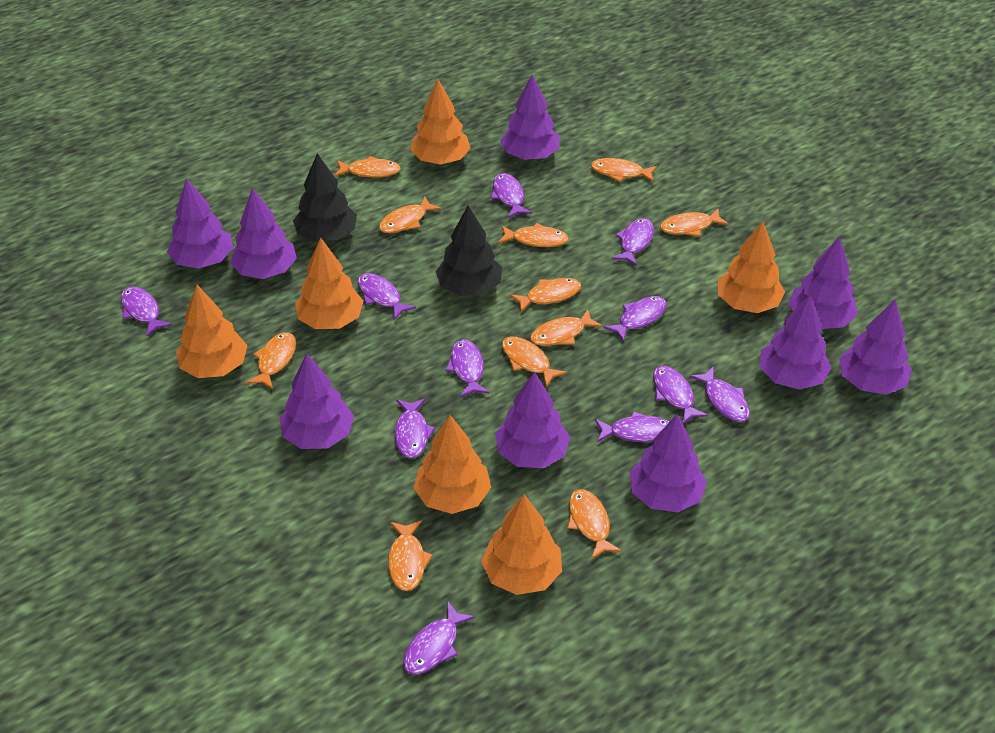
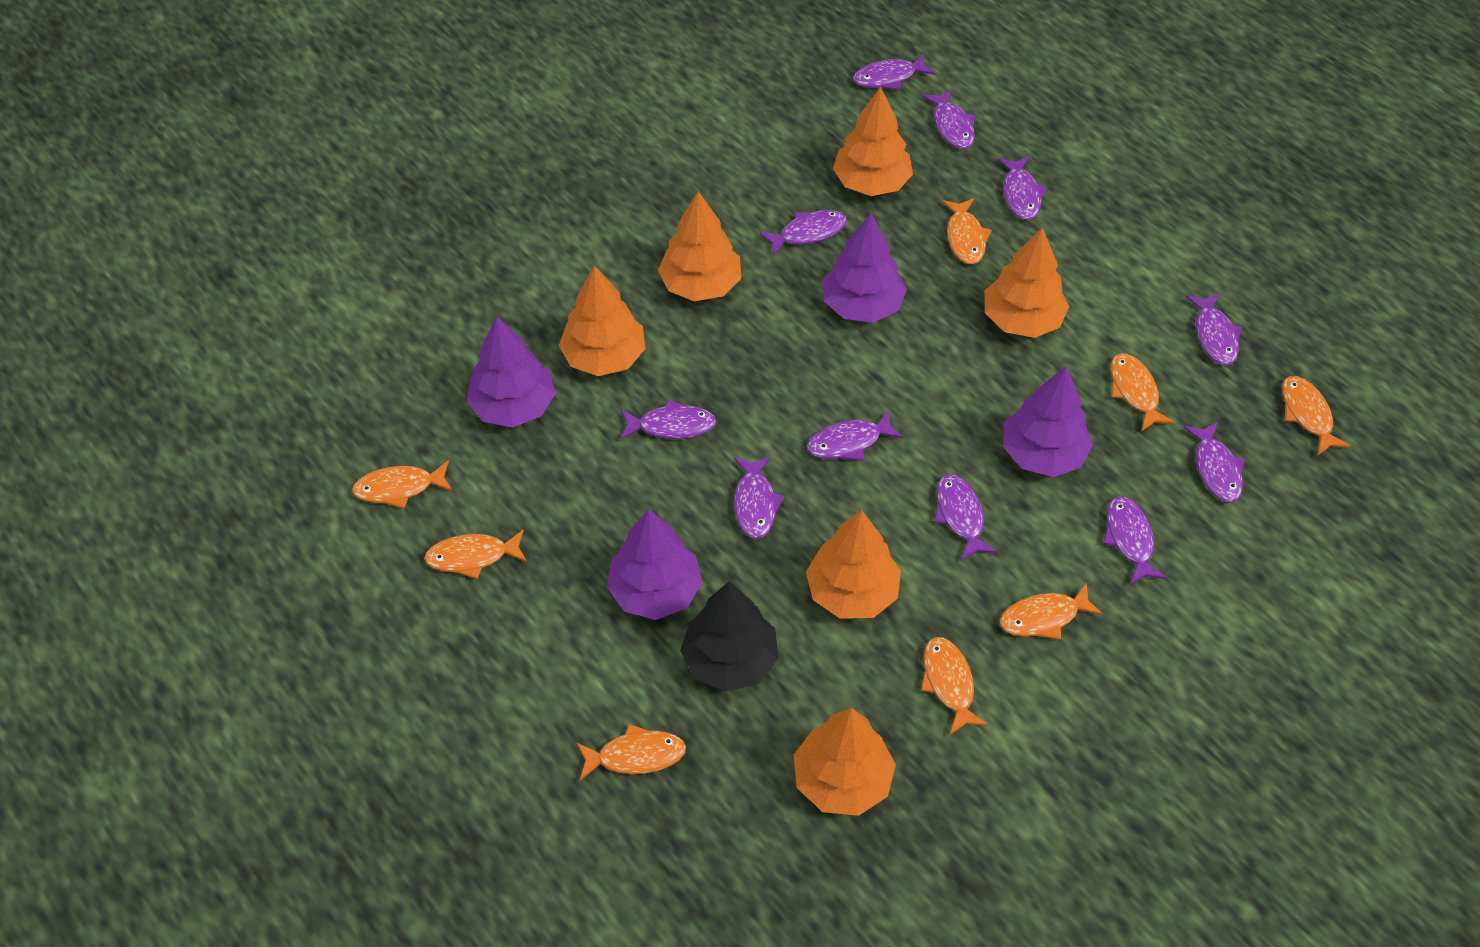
black tree: 2 -> 1
orange fish: 11 -> 8
purple tree: 9 -> 4

